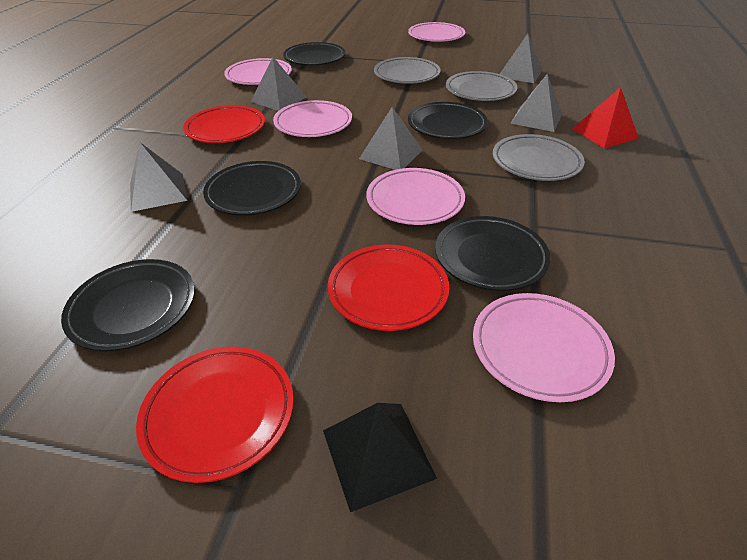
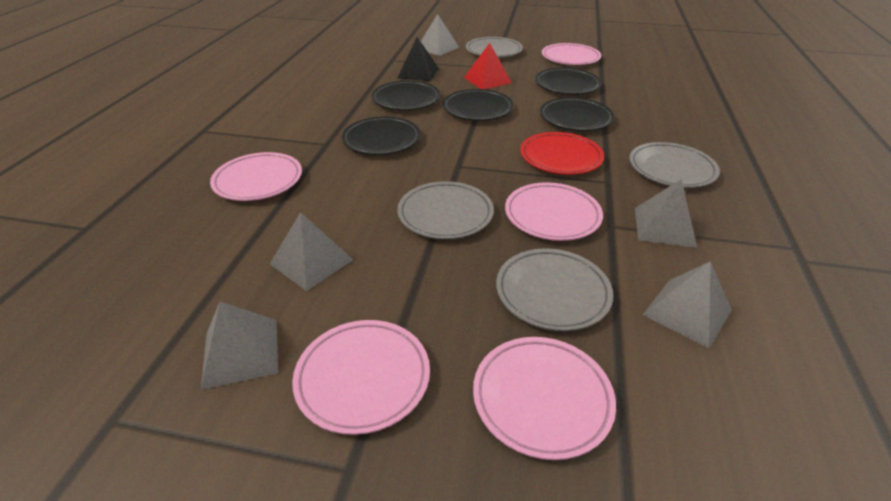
grey plate: 3 -> 4
red plate: 3 -> 1

